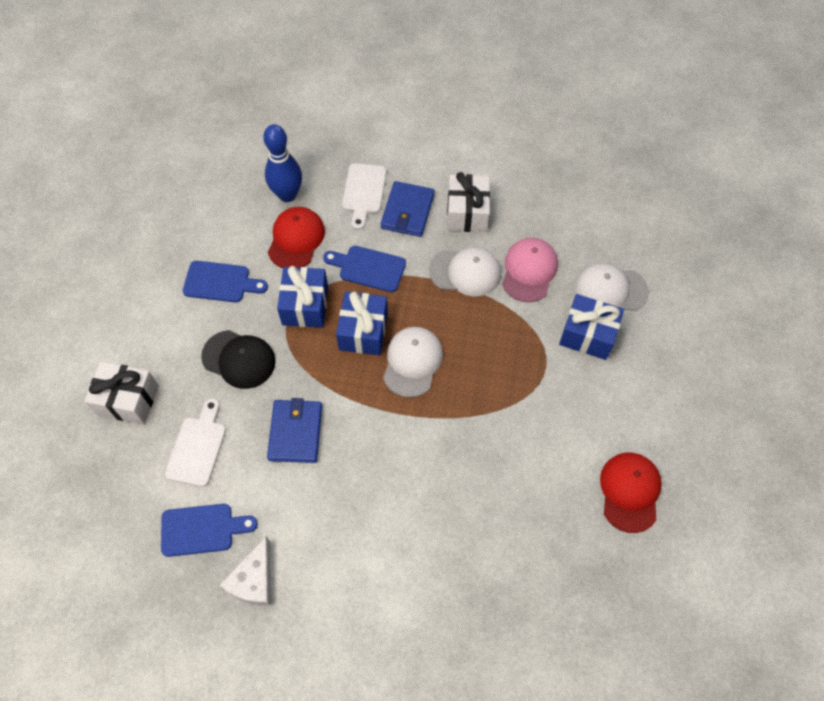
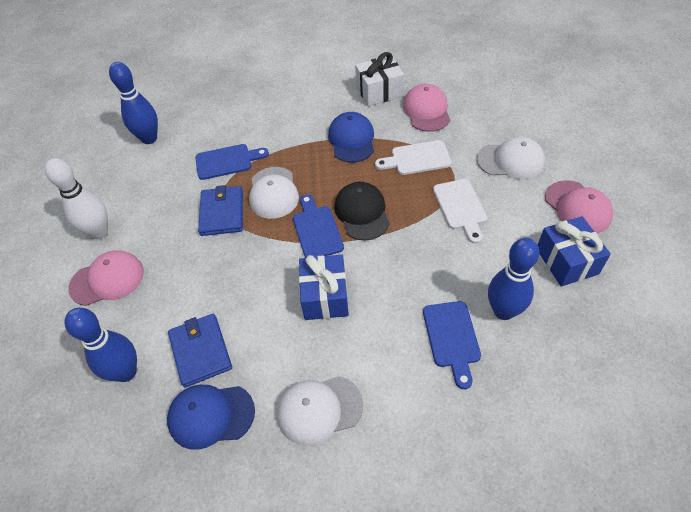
blue bowling pin: 1 -> 3
blue cap: 0 -> 2
blue gift: 3 -> 2
pink cap: 1 -> 3
red cap: 2 -> 0
white bowling pin: 0 -> 1
white cheese: 1 -> 0
white gift: 2 -> 1

